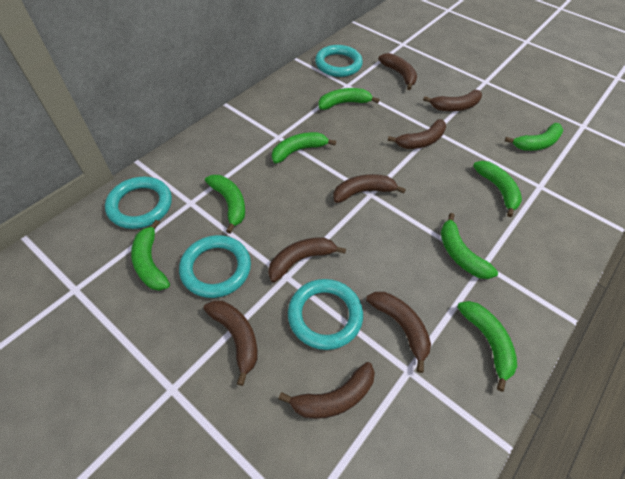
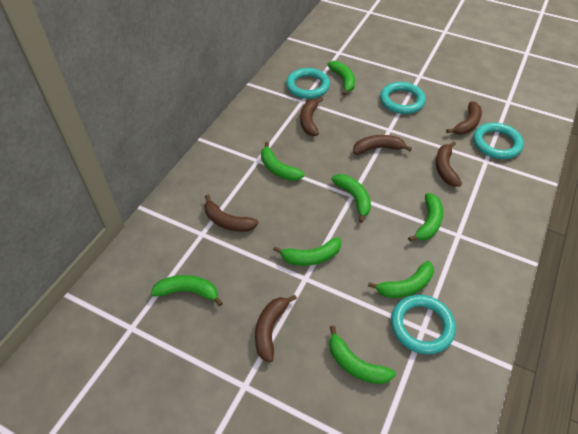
brown banana: 8 -> 6

